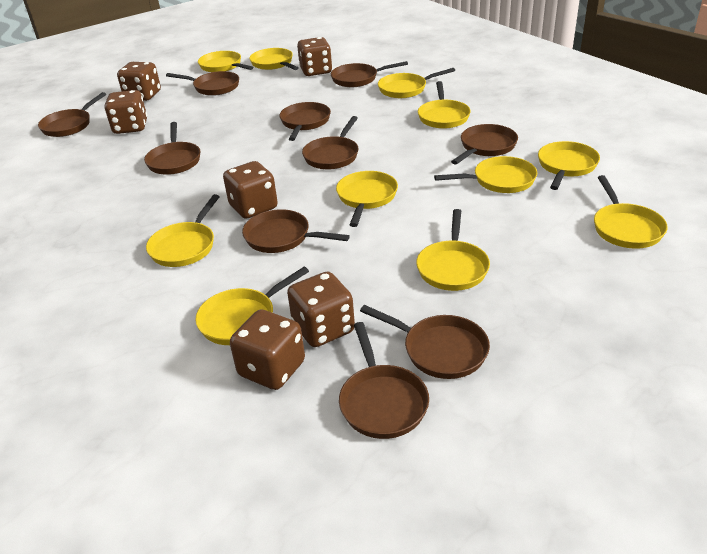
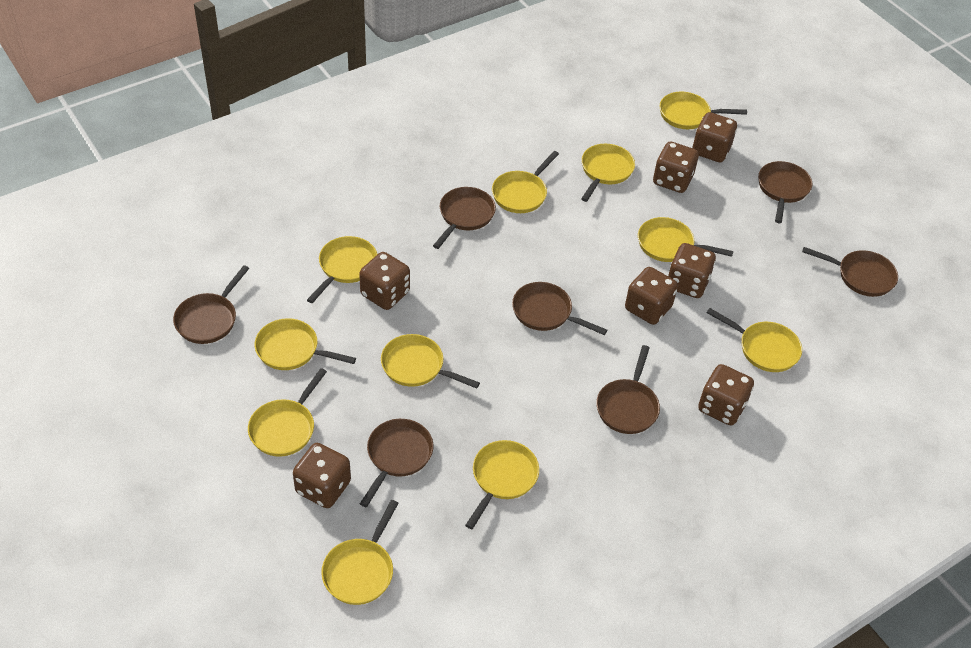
brown dice: 6 -> 7
brown pan: 10 -> 7

